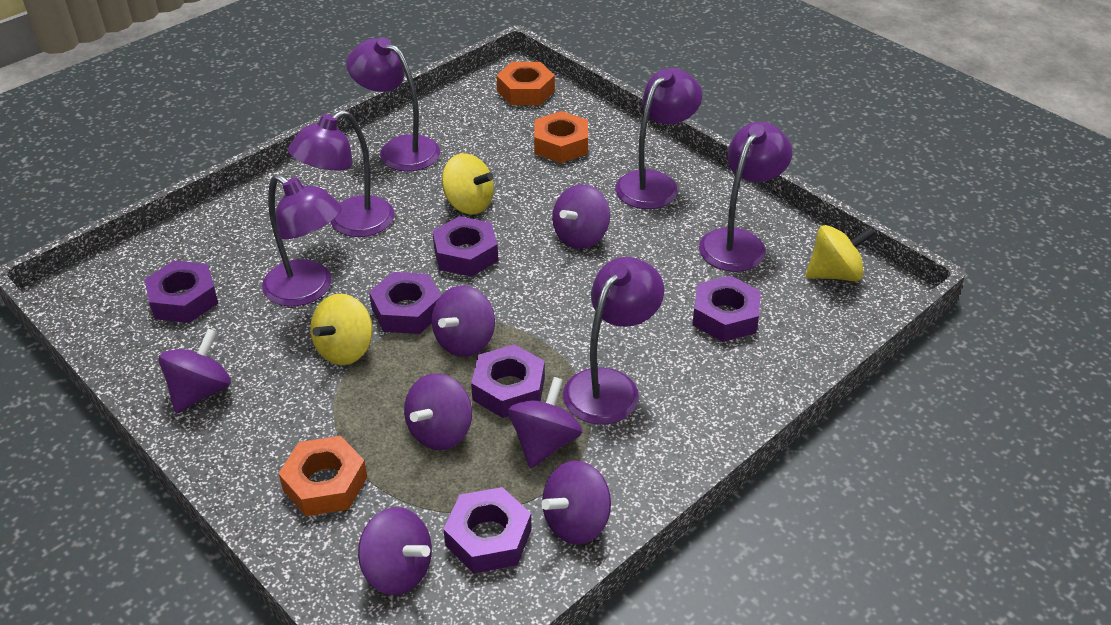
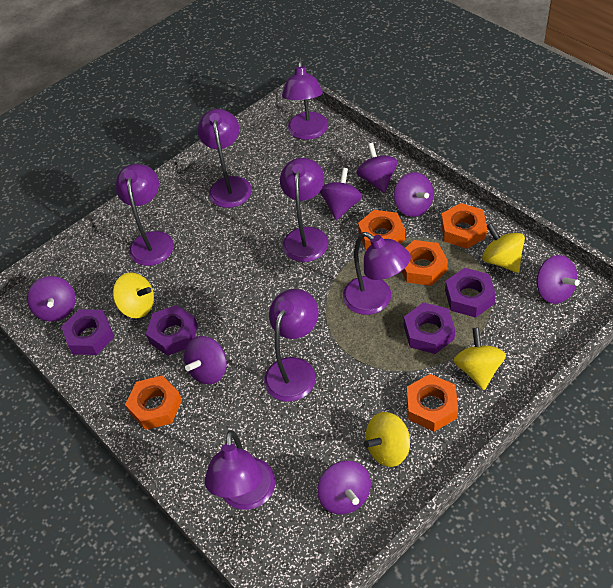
orange nut: 3 -> 5
purple lamp: 6 -> 7
purple nut: 6 -> 4
yellow spinning top: 3 -> 4

